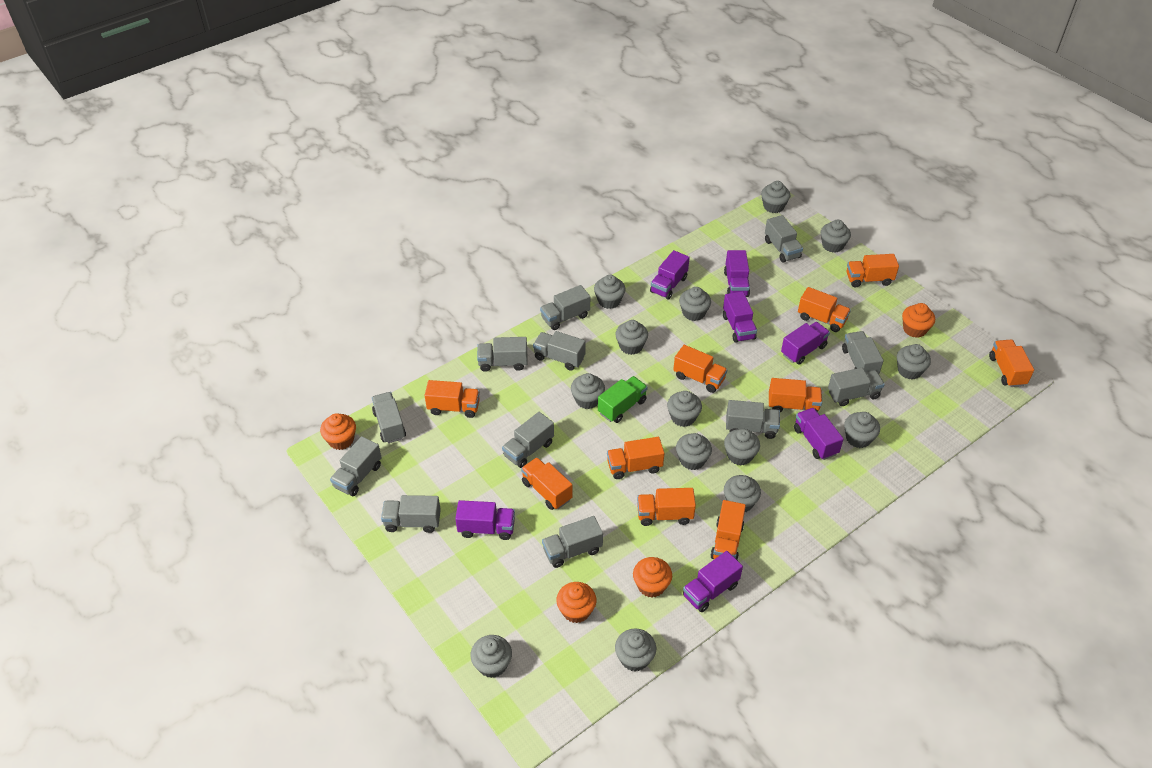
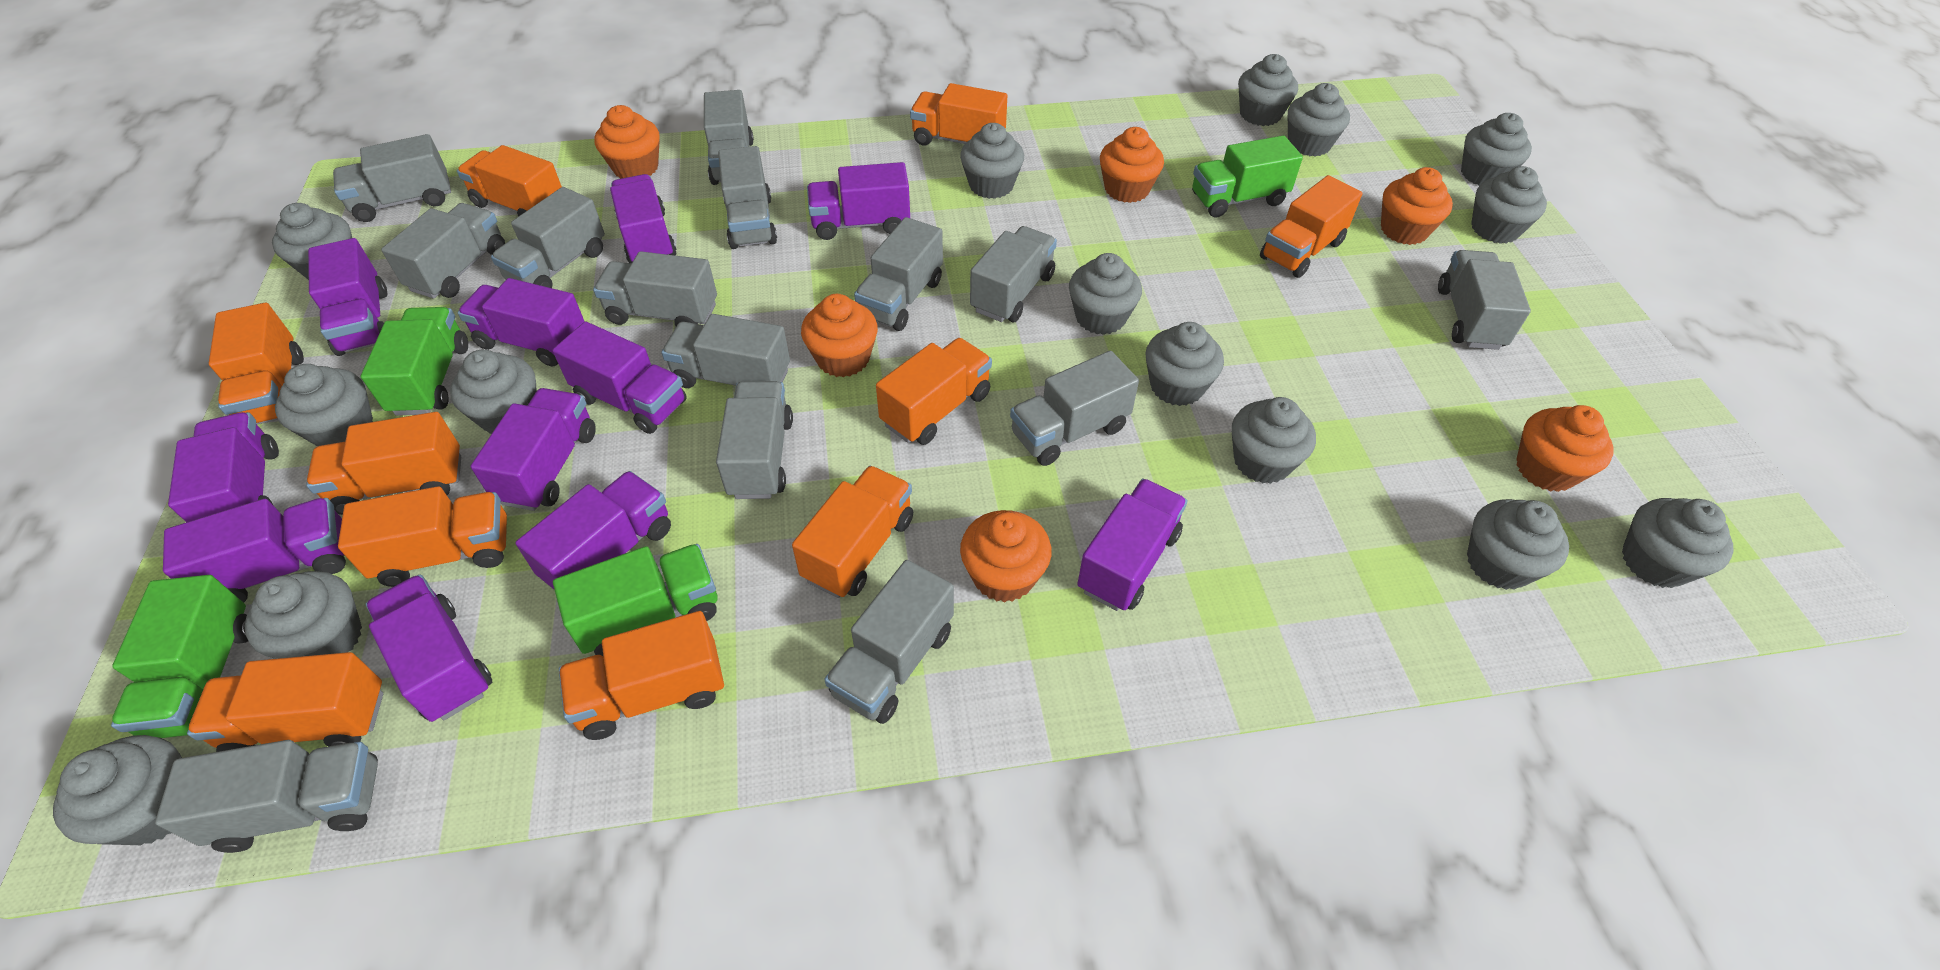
green truck: 1 -> 4
grey cupcake: 14 -> 15
grey truck: 12 -> 14
orange cupcake: 4 -> 6
purple truck: 7 -> 11

